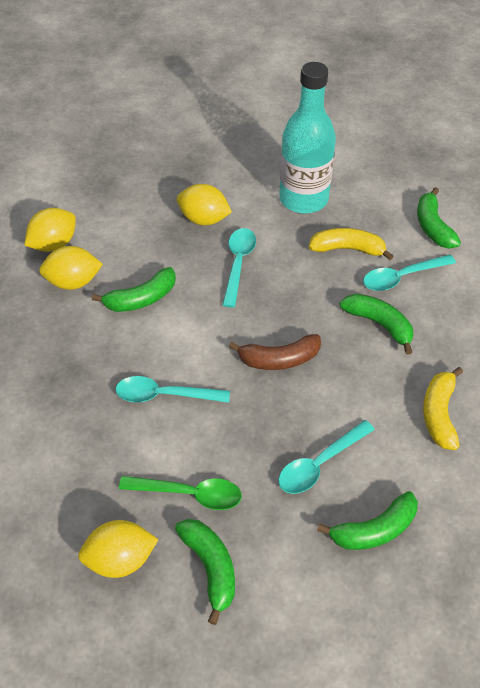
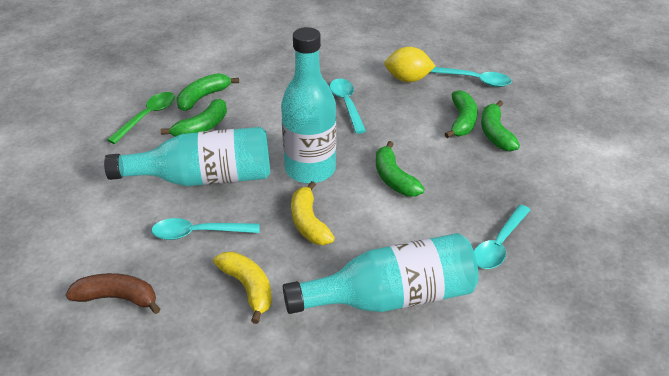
turquoise bottle: 1 -> 3
yellow lemon: 4 -> 1

